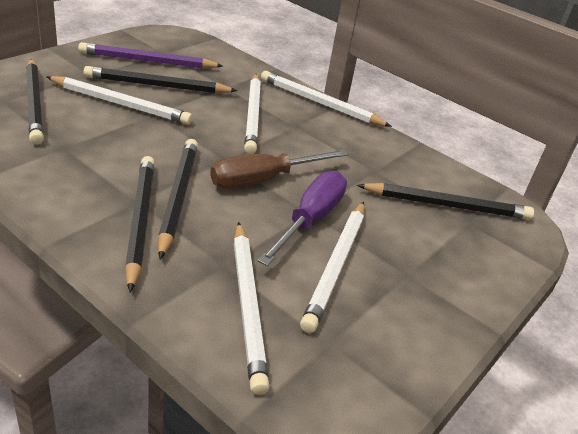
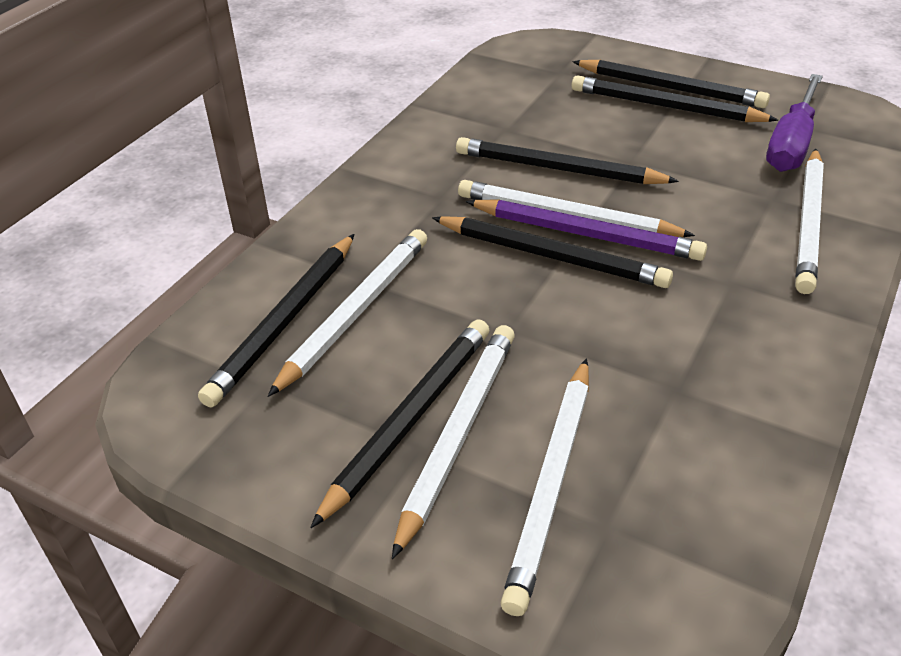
black pencil: 5 -> 6
brown screwdriver: 1 -> 0

